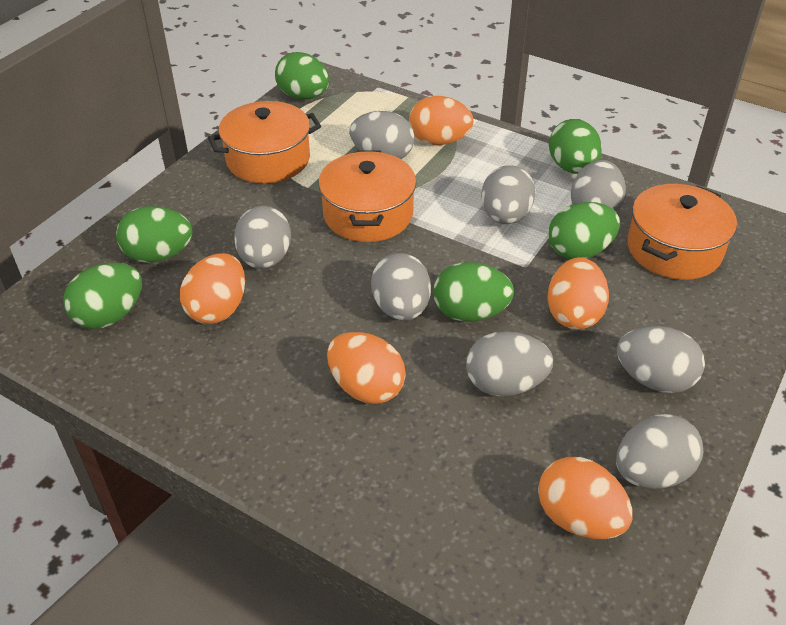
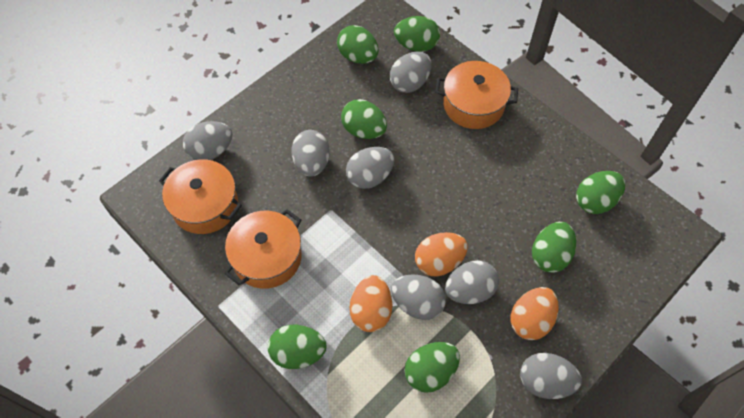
green egg: 6 -> 7
grey egg: 8 -> 7
orange egg: 5 -> 3

